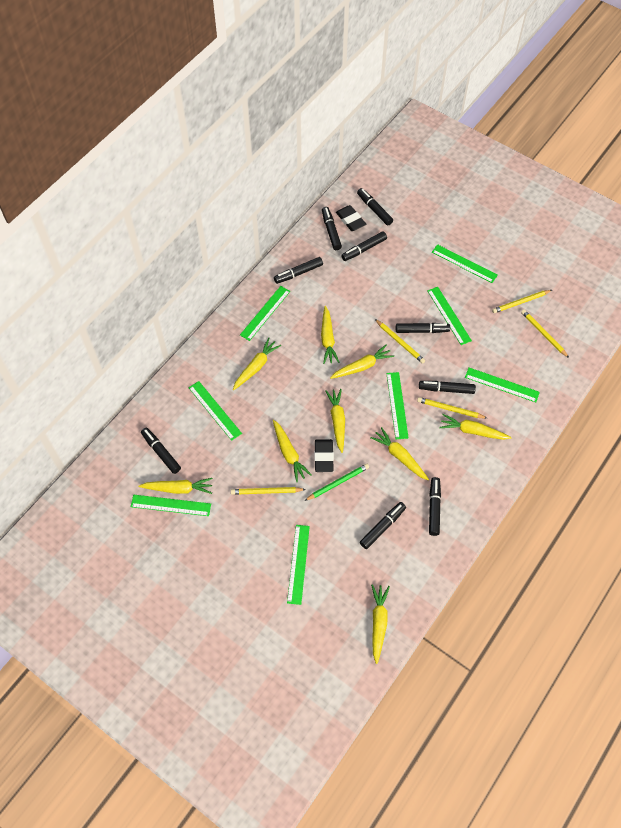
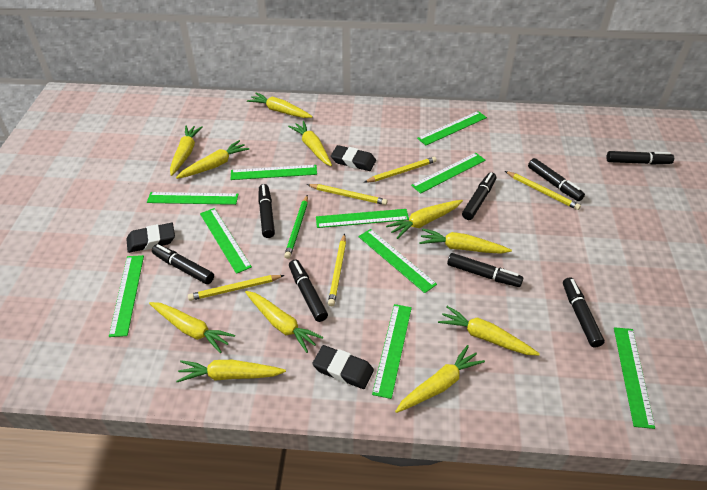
black eraser: 2 -> 3
black marker: 9 -> 8
green ruler: 8 -> 10
yellow carrot: 9 -> 11

